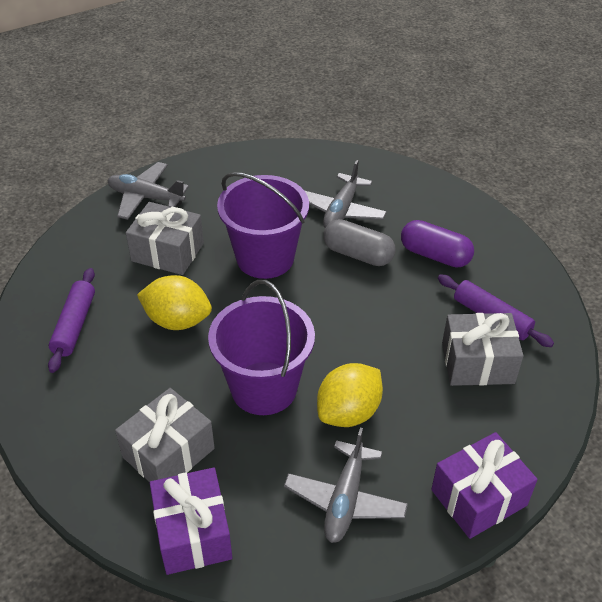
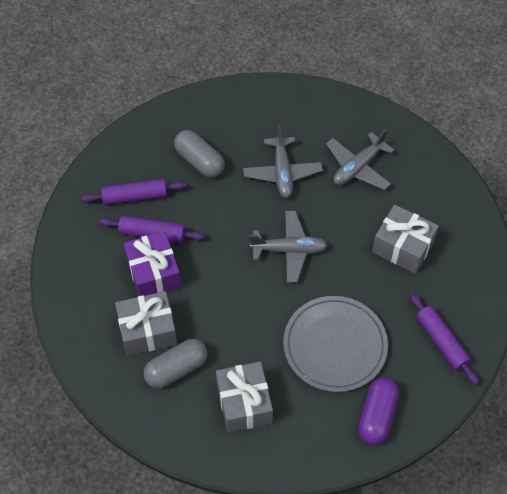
grey capsule: 1 -> 2
grey plate: 0 -> 1
purple bucket: 2 -> 0
purple gift: 2 -> 1
purple rolling pin: 2 -> 3
yellow lemon: 2 -> 0

